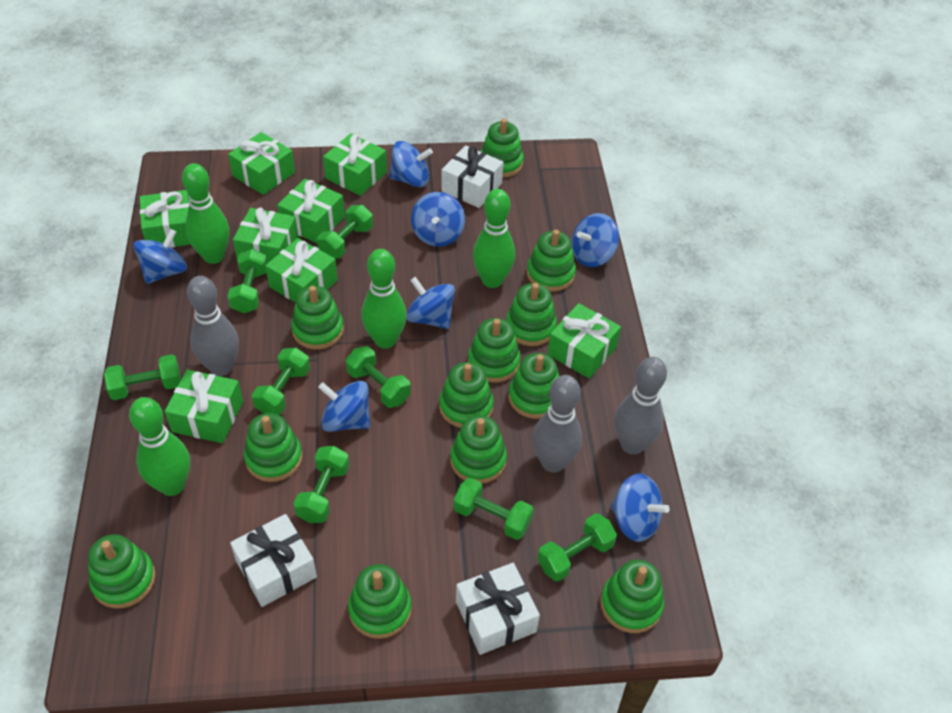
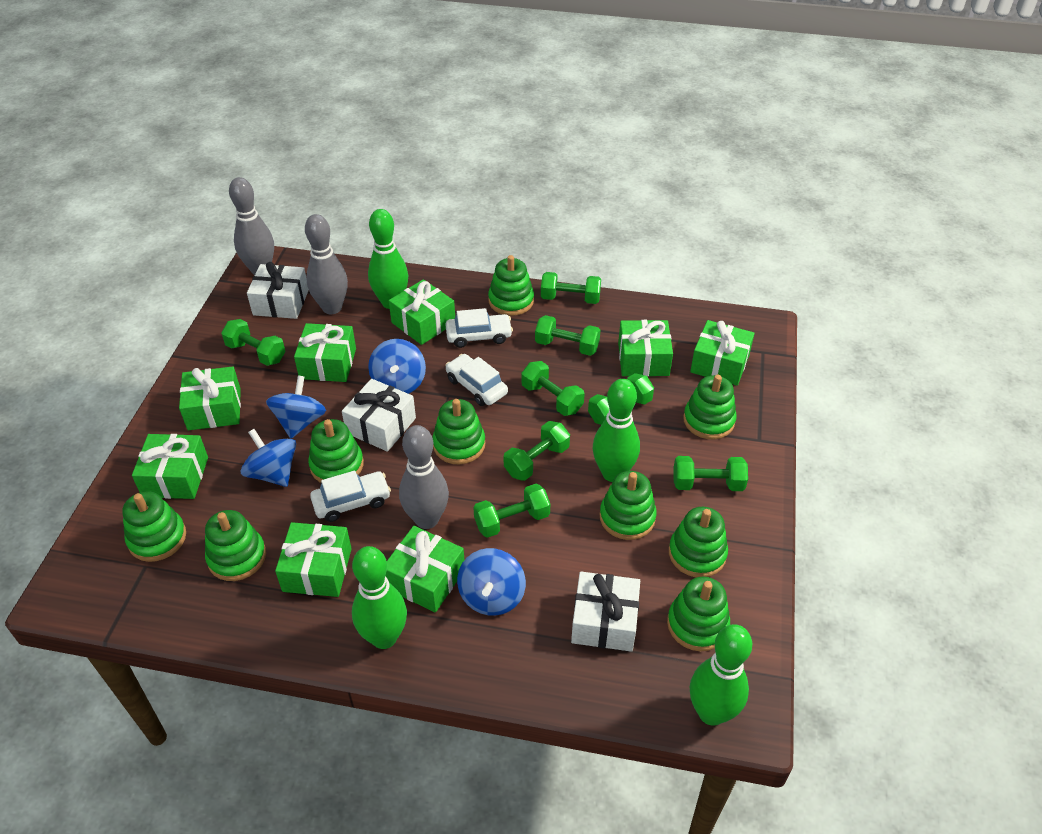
blue spinning top: 7 -> 4
green stacking toy: 12 -> 9
white car: 0 -> 3

